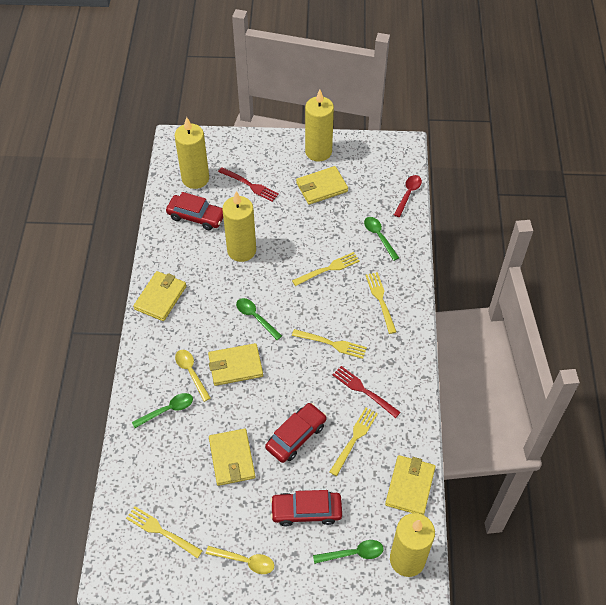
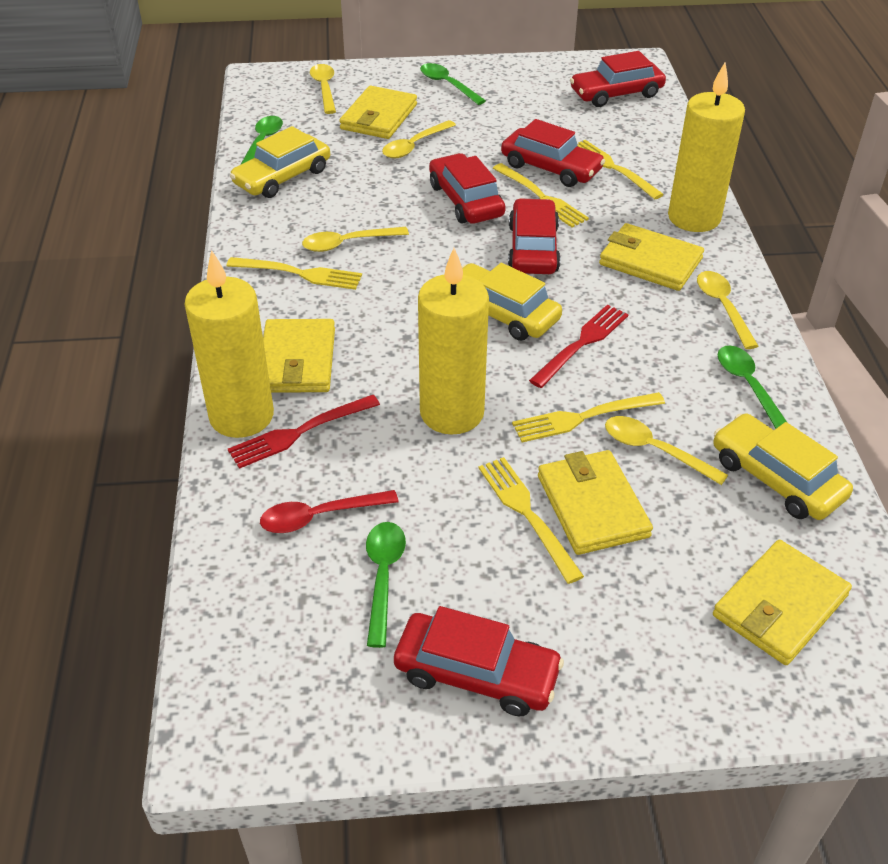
red car: 3 -> 5
yellow candle: 4 -> 3
yellow car: 0 -> 3
yellow spoon: 2 -> 5

